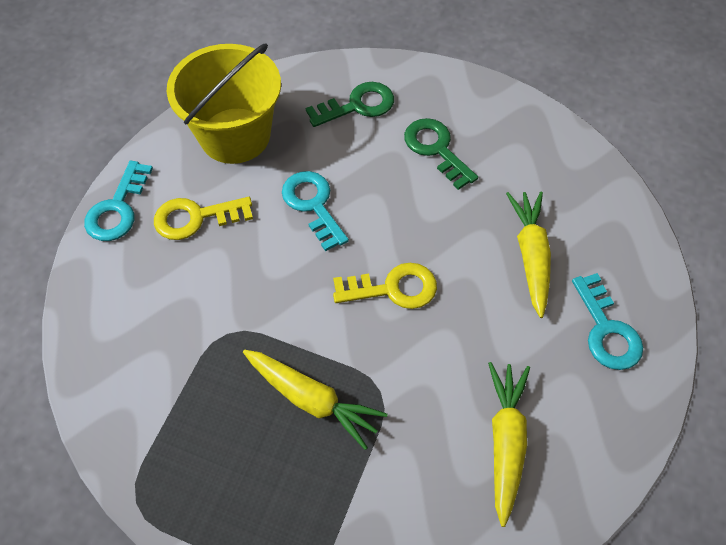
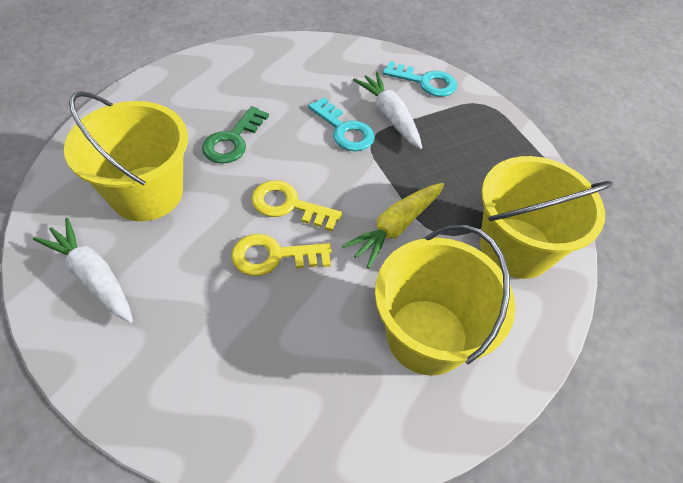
green key: 2 -> 1
turquoise key: 3 -> 2
white carrot: 0 -> 2
yellow bucket: 1 -> 3
yellow carrot: 3 -> 1

